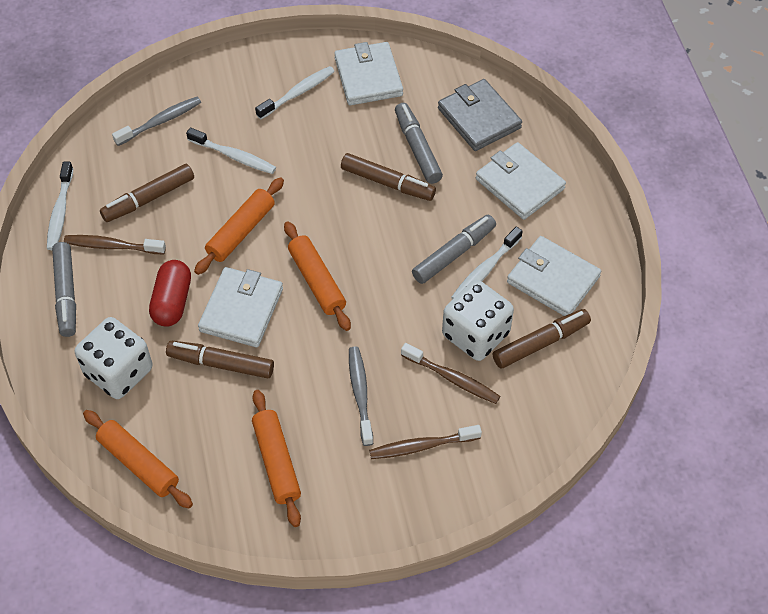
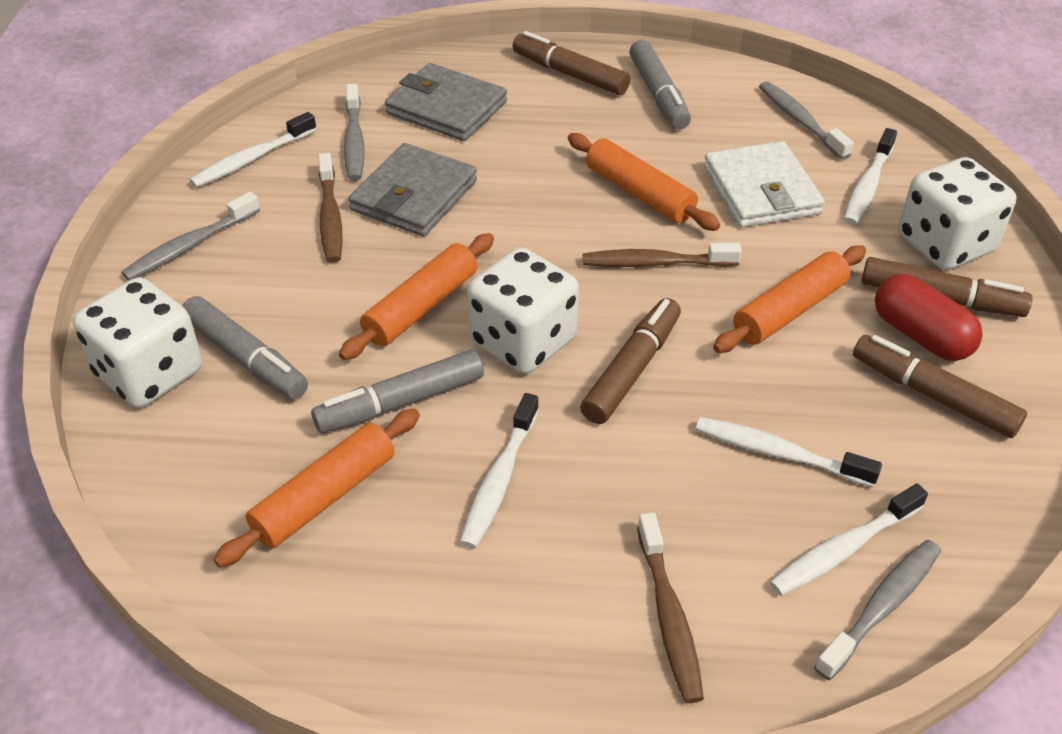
grey toothbrush: 2 -> 4
grey wallet: 1 -> 2
white dice: 2 -> 3
white toothbrush: 4 -> 5
white wallet: 4 -> 1

